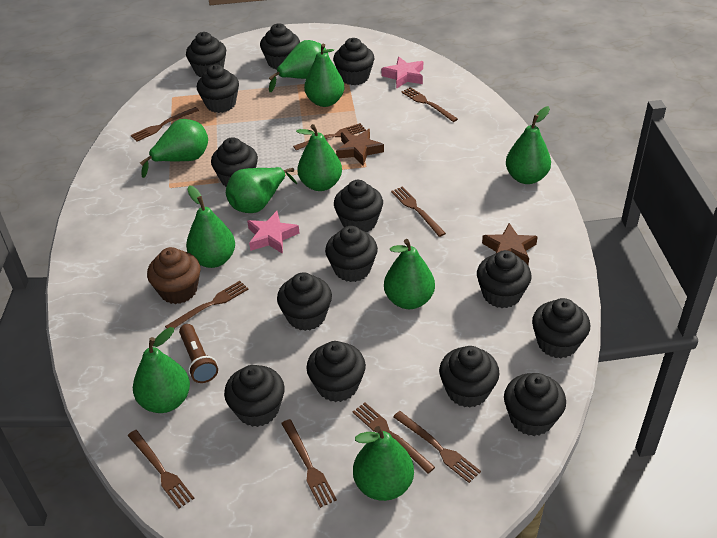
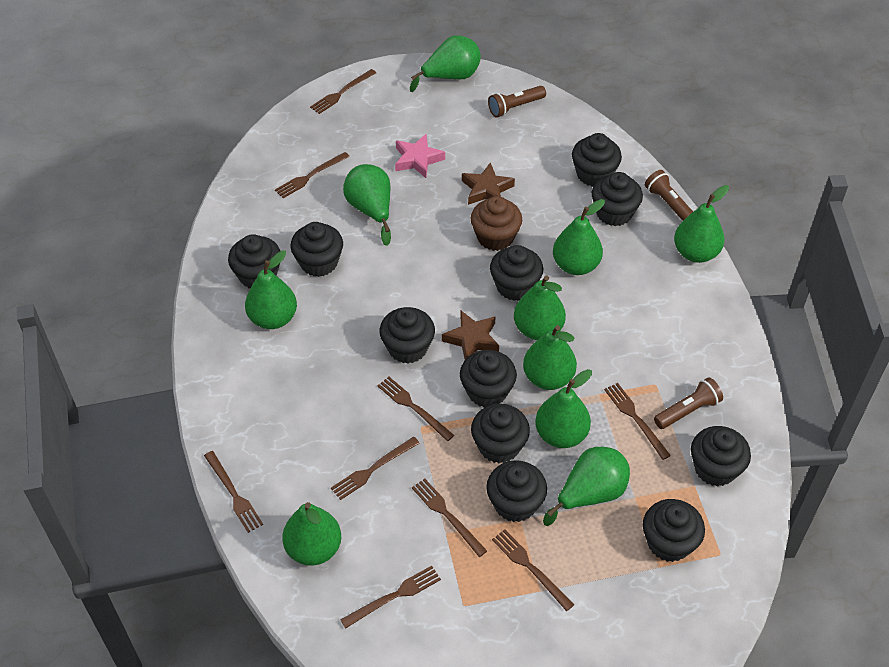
black cupcake: 14 -> 11
brown flashlight: 1 -> 3
pink star: 2 -> 1

